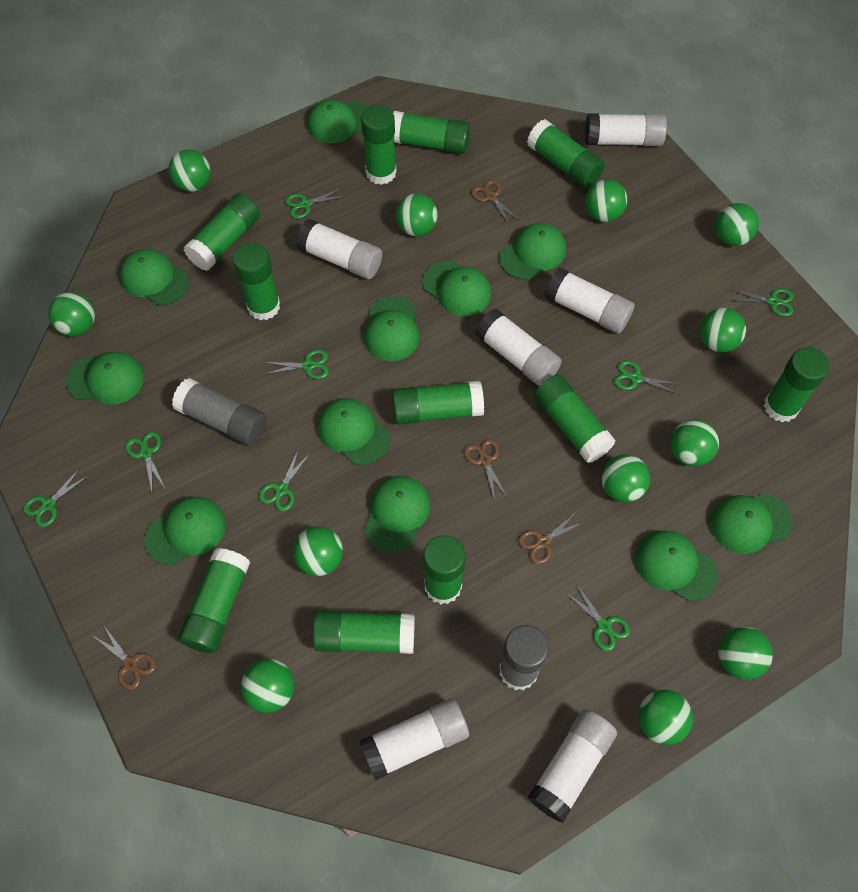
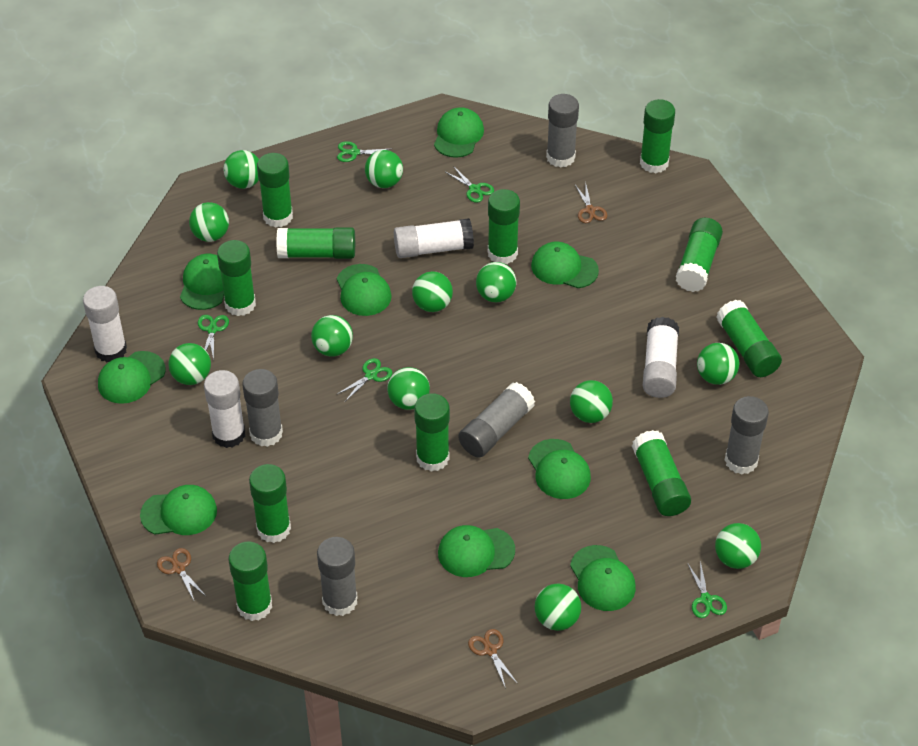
brown scissors: 4 -> 3
green cap: 11 -> 9
green scissors: 8 -> 5
grey glue stick: 2 -> 5
white glue stick: 6 -> 4

